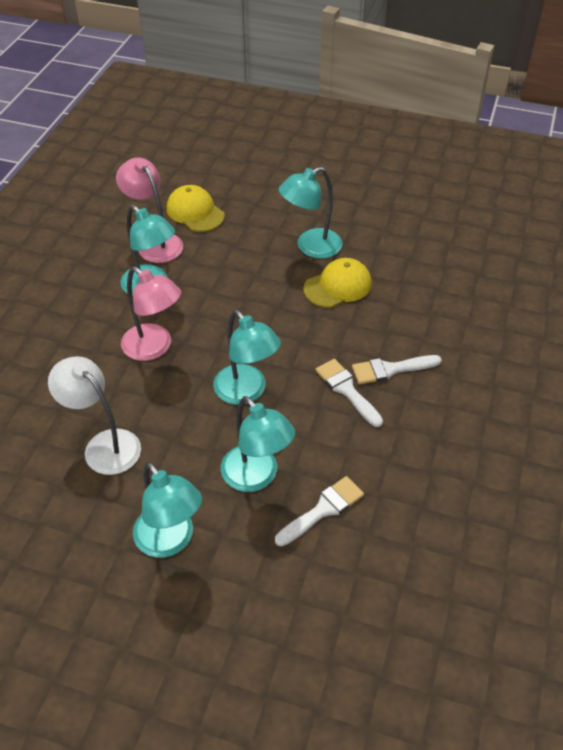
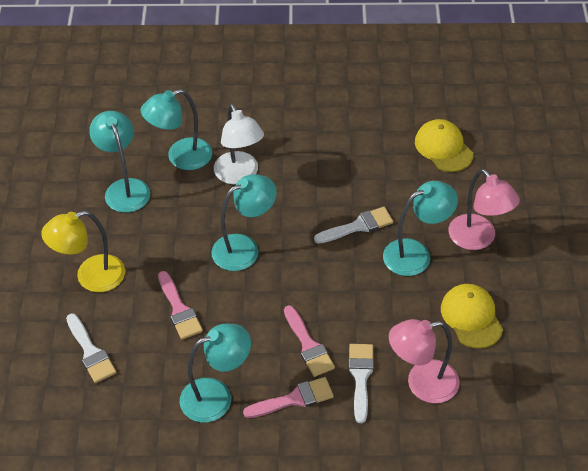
pink brush: 0 -> 3
yellow lamp: 0 -> 1

